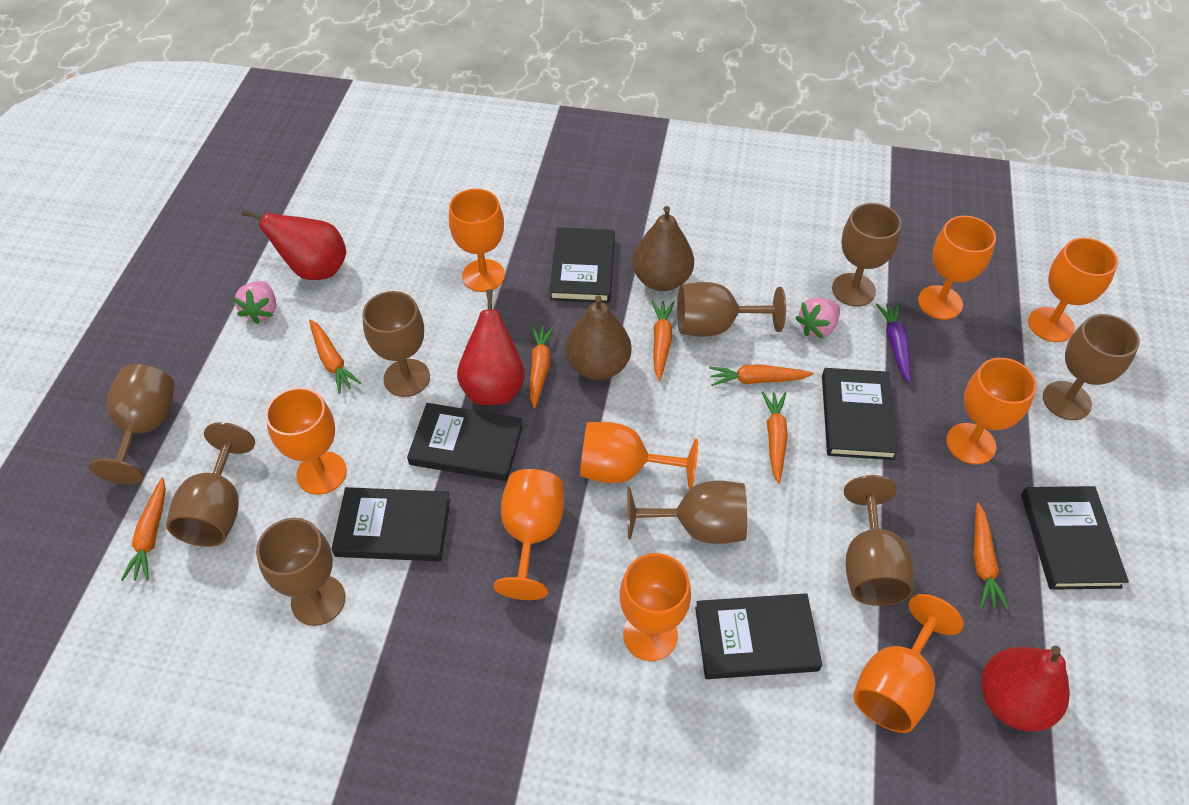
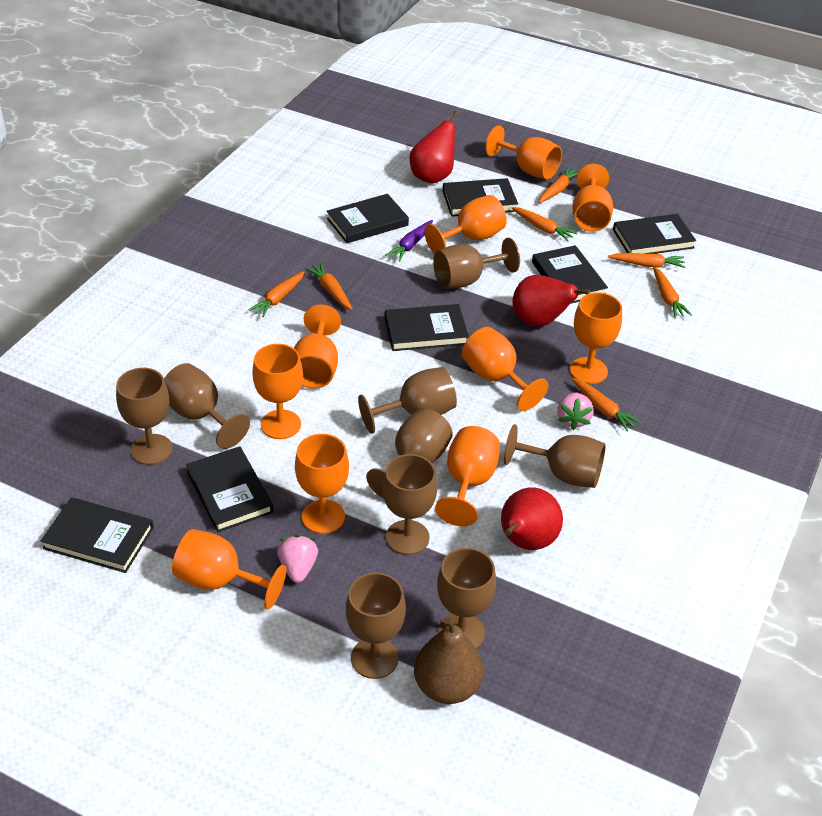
black book: 6 -> 7
brown pear: 2 -> 1
orange goblet: 9 -> 10

